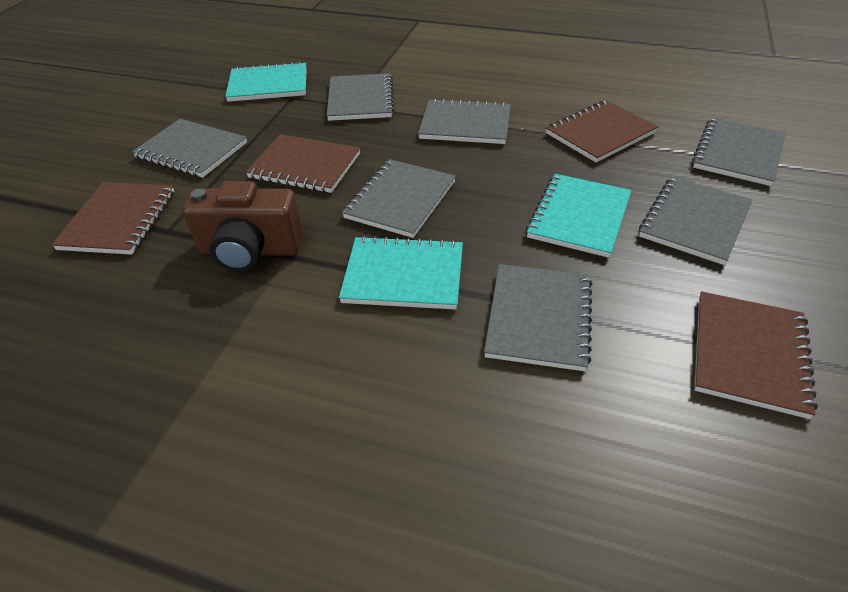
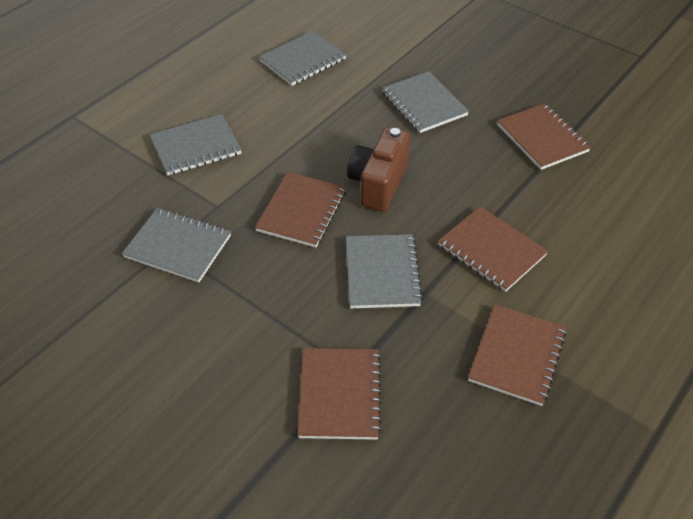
brown notebook: 4 -> 5
grey notebook: 7 -> 5
turquoise notebook: 3 -> 0

